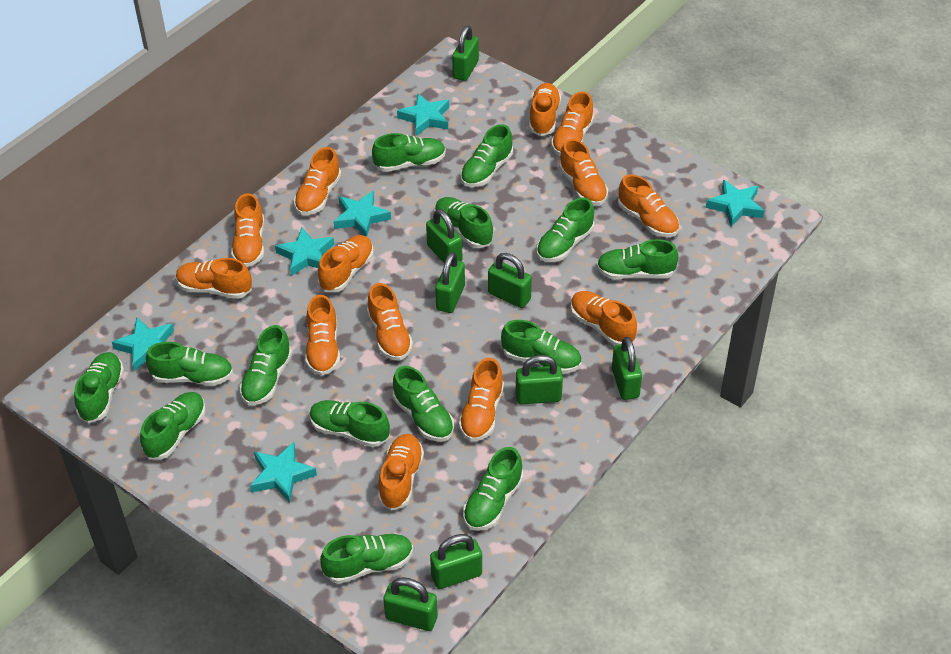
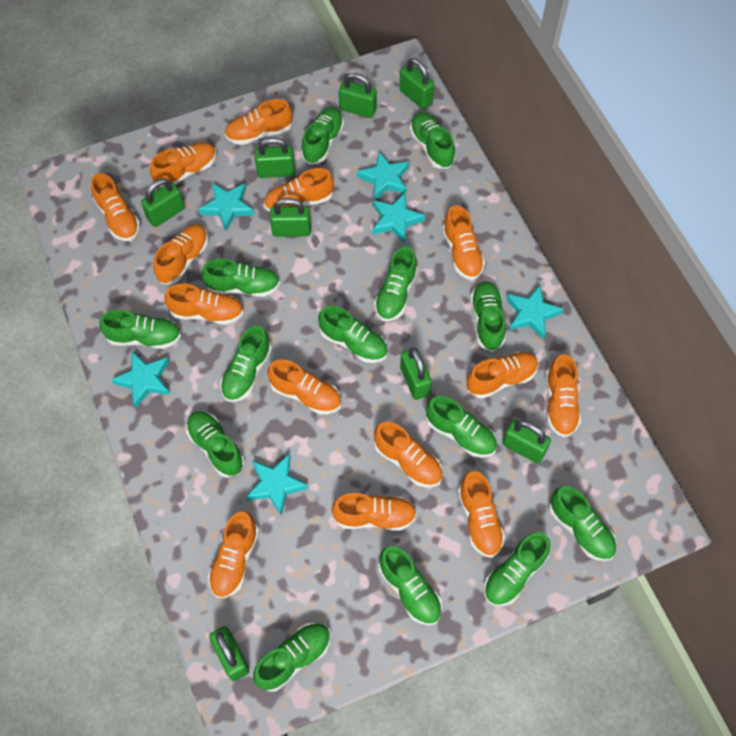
orange shoe: 13 -> 14

